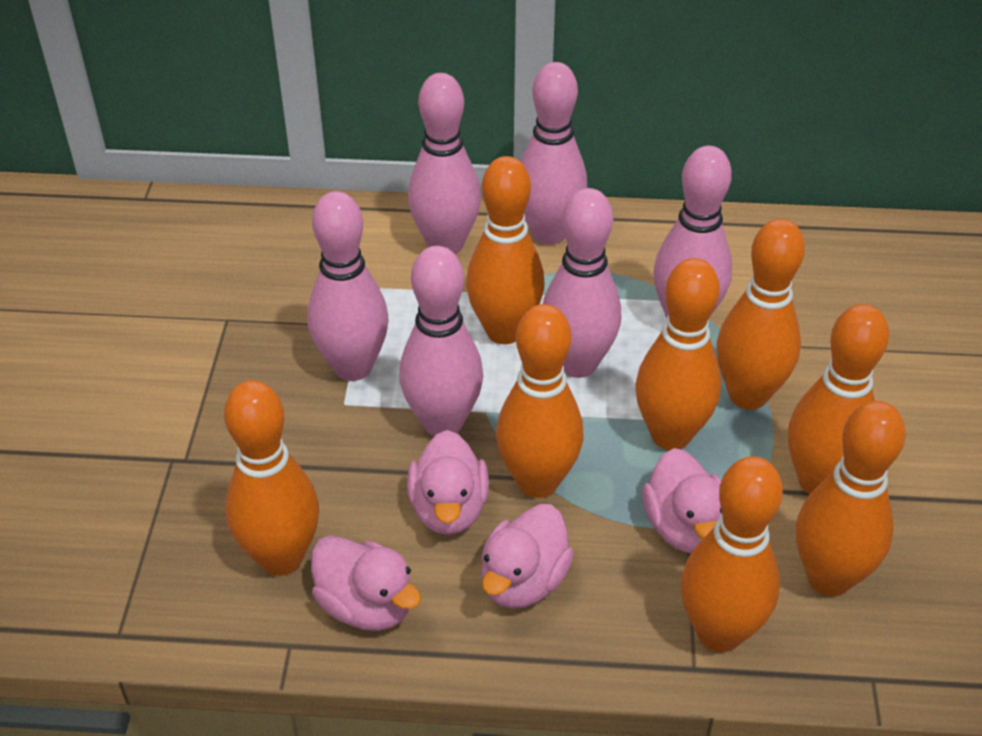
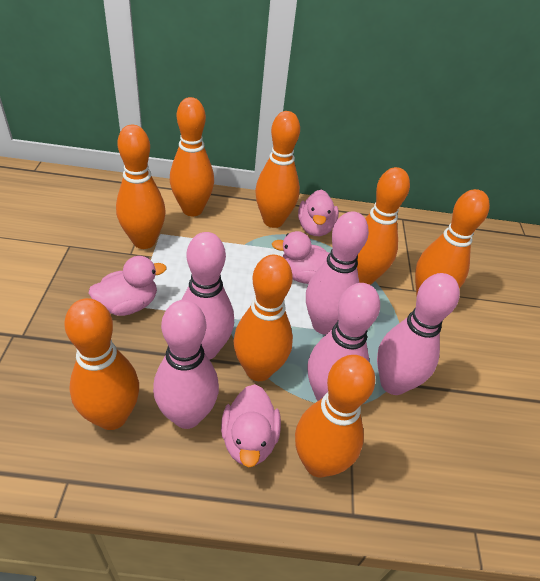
pink bowling pin: 6 -> 5

